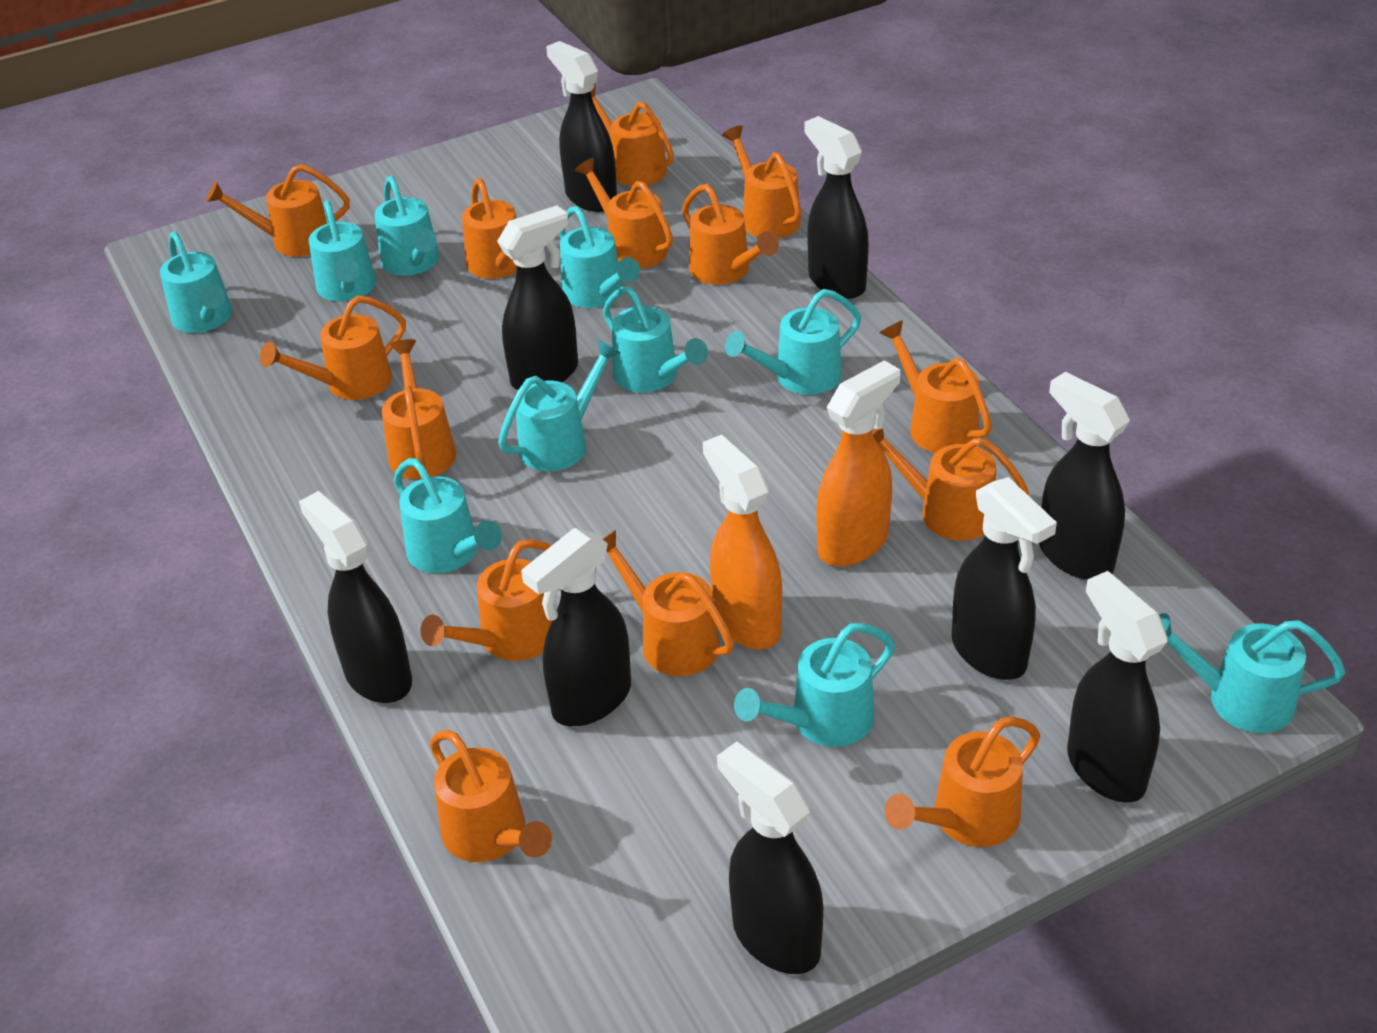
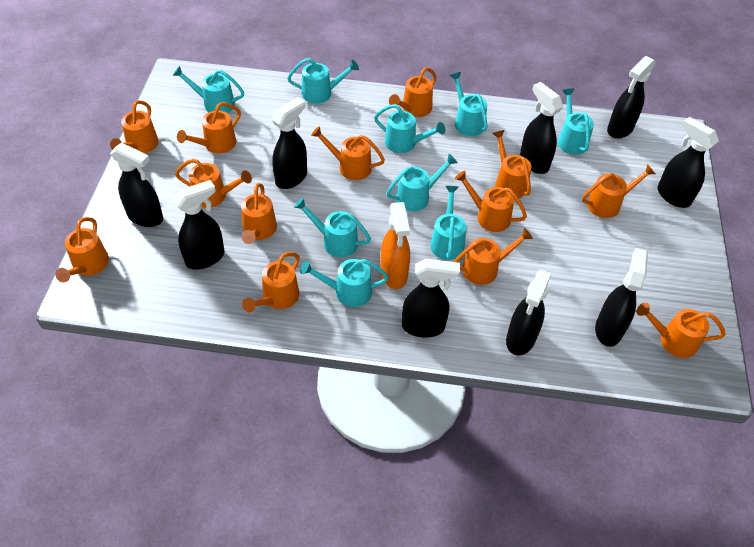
orange spray bottle: 2 -> 1
orange watering can: 14 -> 13
turquoise watering can: 10 -> 9

